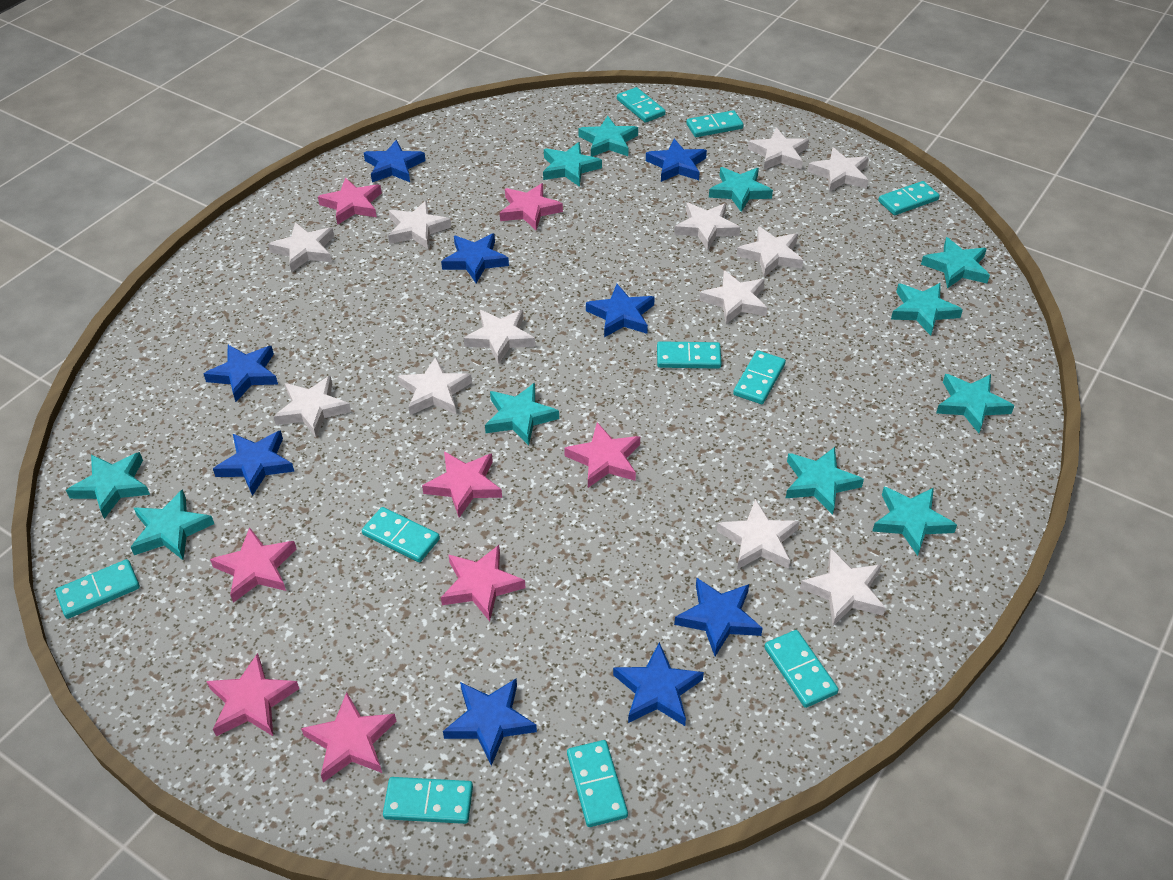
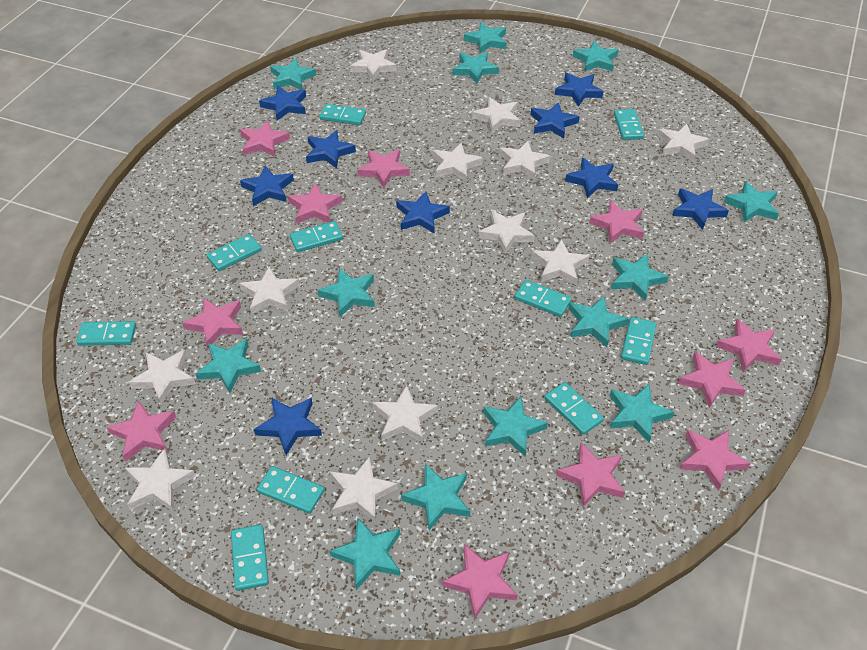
pink star: 8 -> 11
turquoise star: 11 -> 13

